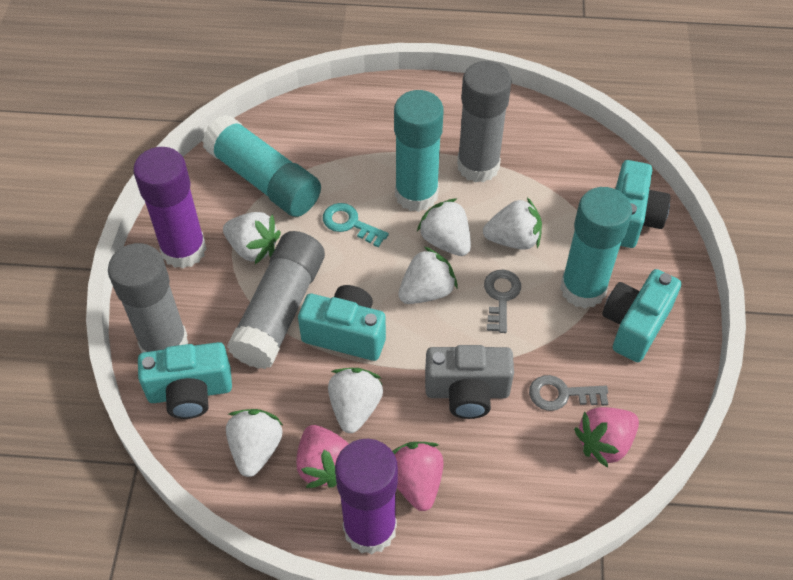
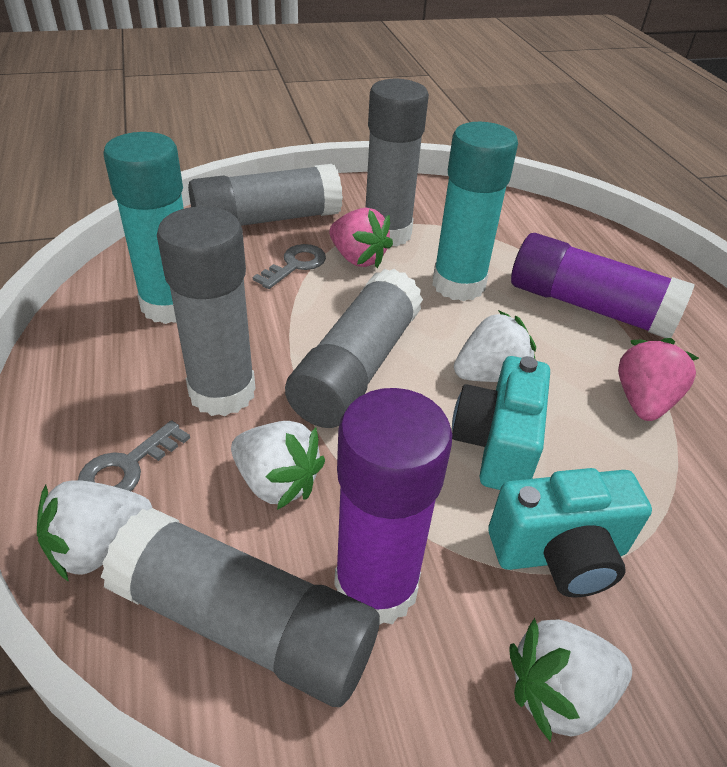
grey camera: 1 -> 0
grey glue stick: 3 -> 5
pink strawberry: 3 -> 2
turquoise camera: 4 -> 2
turquoise glue stick: 3 -> 2
turquoise key: 1 -> 0
white strawberry: 6 -> 4

